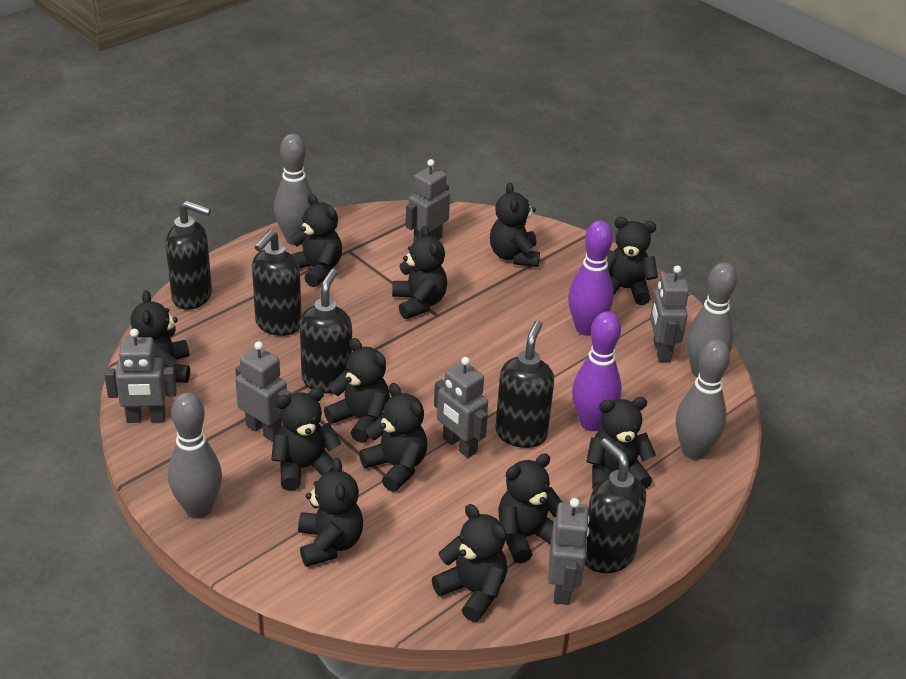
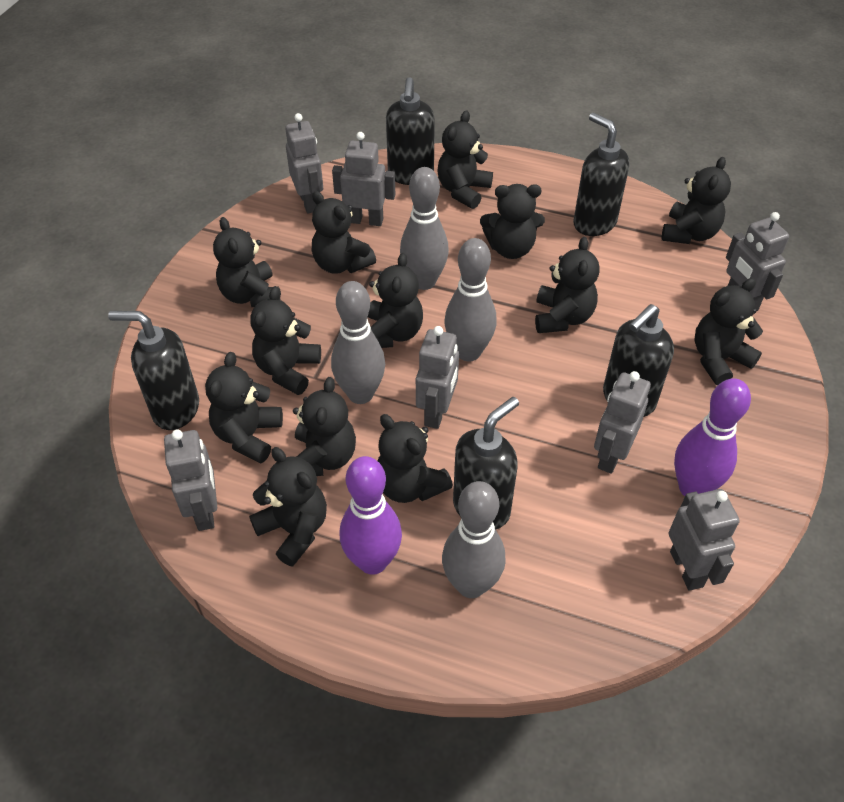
black teddy bear: 12 -> 13
grey robot: 6 -> 7

